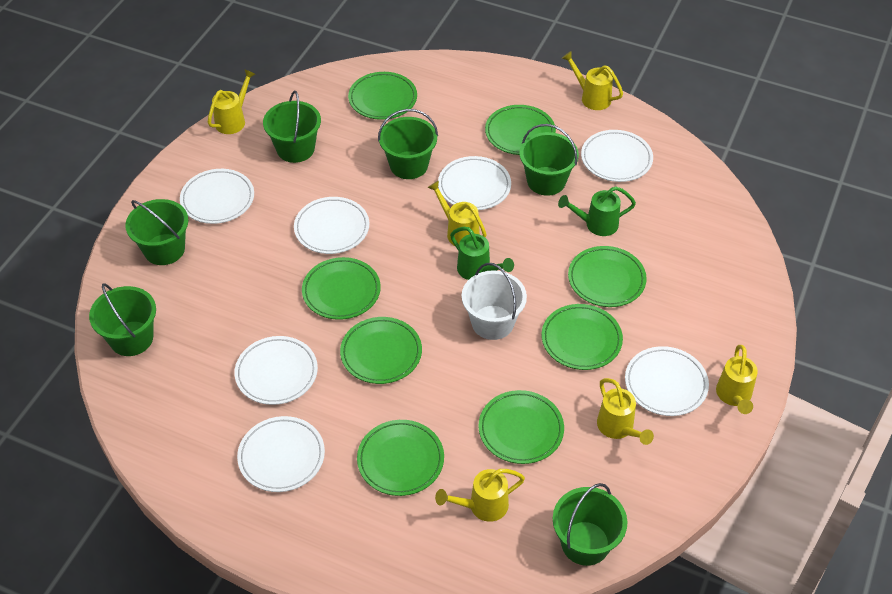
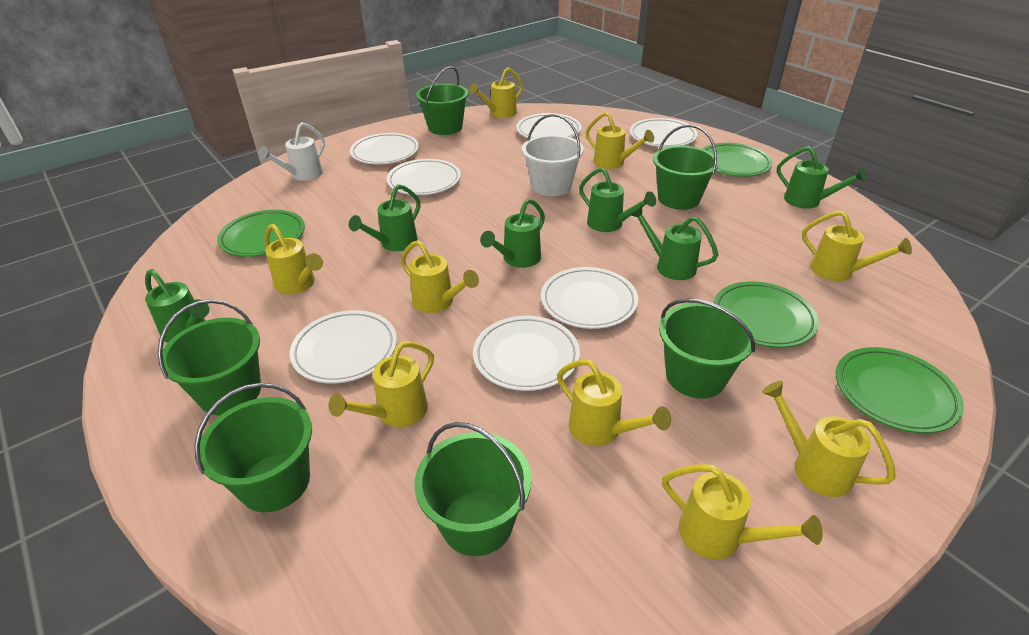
green plate: 8 -> 4
green watering can: 2 -> 6
white watering can: 0 -> 1
yellow watering can: 6 -> 9

